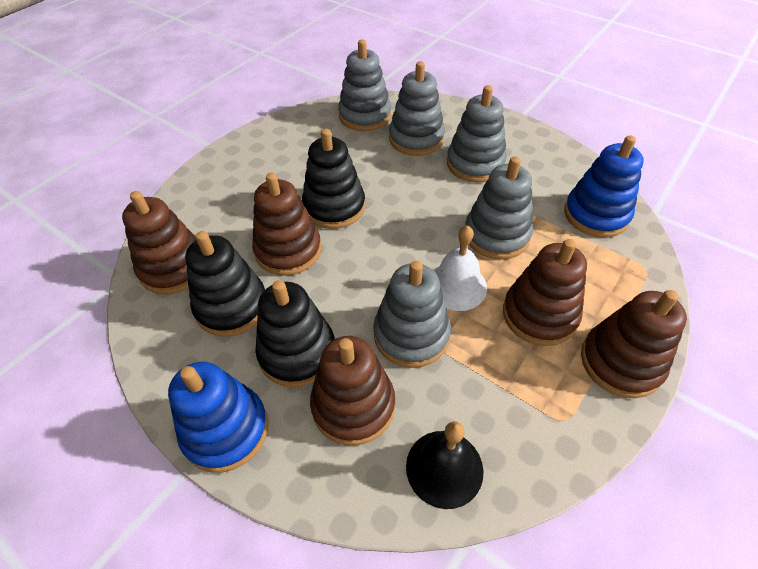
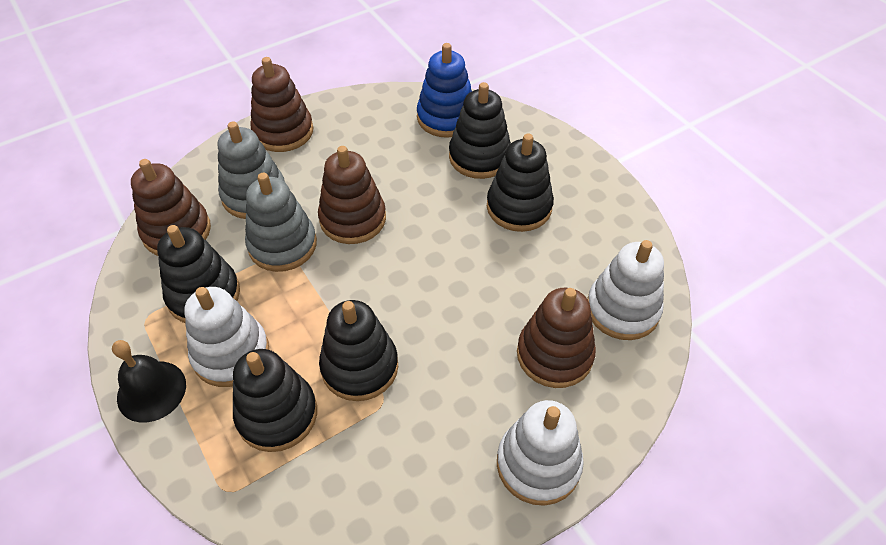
black stacking toy: 3 -> 5
blue stacking toy: 2 -> 1
brown stacking toy: 5 -> 4
grey stacking toy: 5 -> 2
white bell: 1 -> 0
white stacking toy: 0 -> 3

